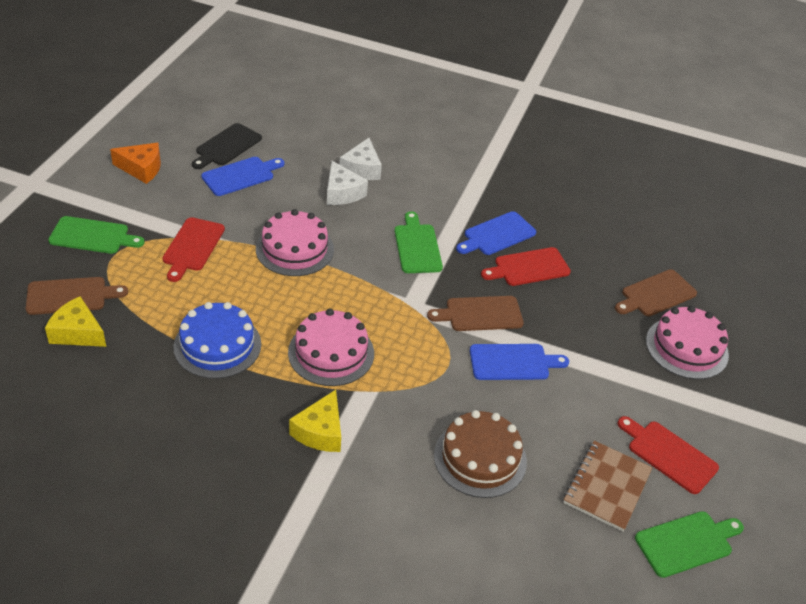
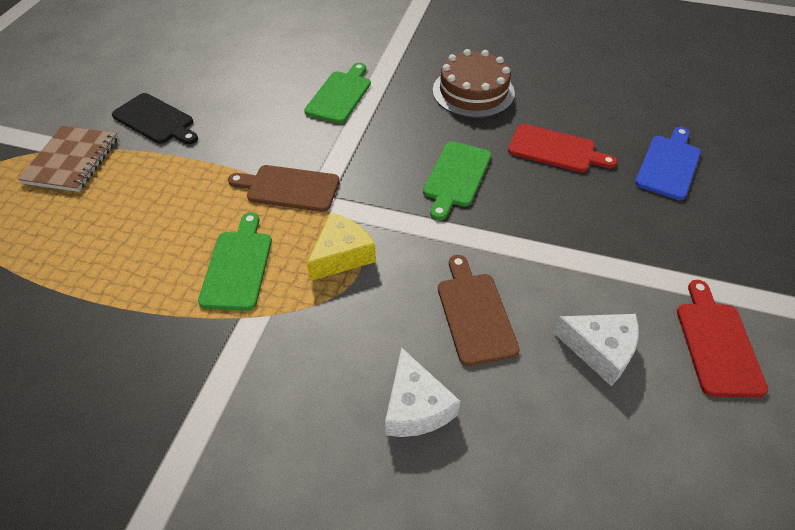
blue cake: 1 -> 0
blue cutting board: 3 -> 1
brown cutting board: 3 -> 2
orange cheese: 1 -> 0
pink cake: 3 -> 0
red cutting board: 3 -> 2
yellow cheese: 2 -> 1

